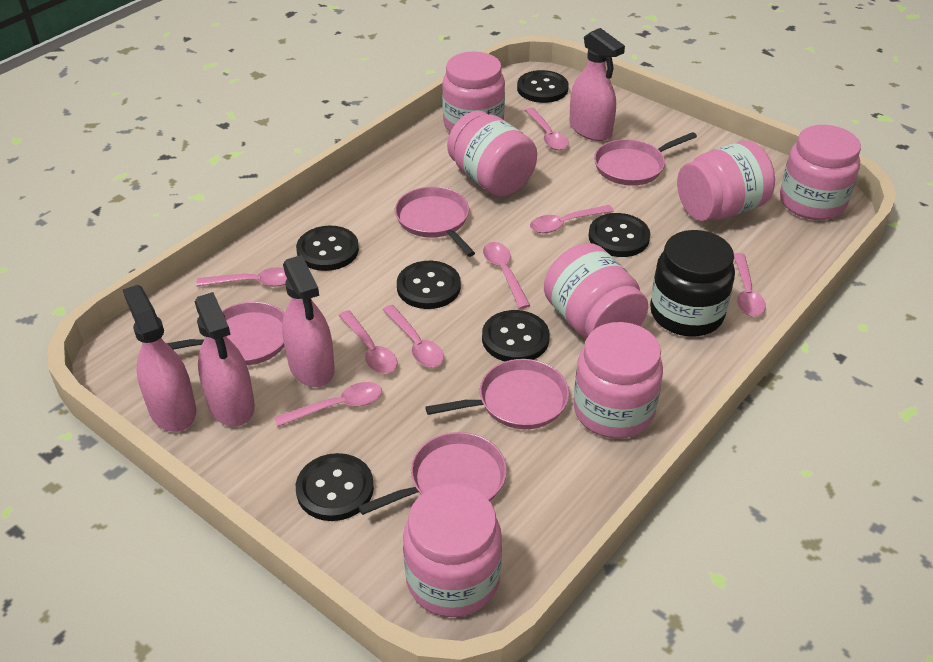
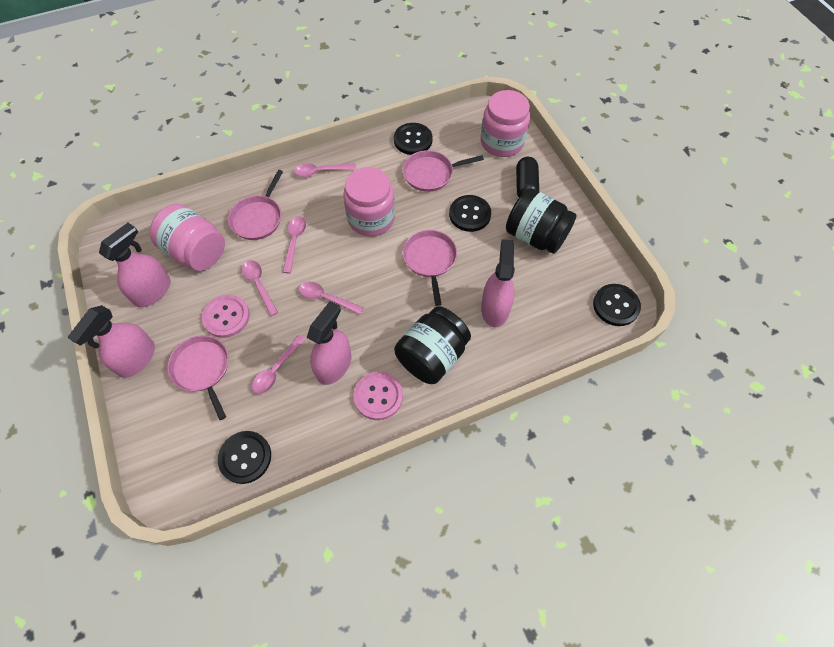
black button: 6 -> 4
black capsule: 0 -> 1
black jar: 1 -> 2
pink button: 0 -> 2
pink jar: 7 -> 3
pink pan: 5 -> 4
pink spoon: 8 -> 5

